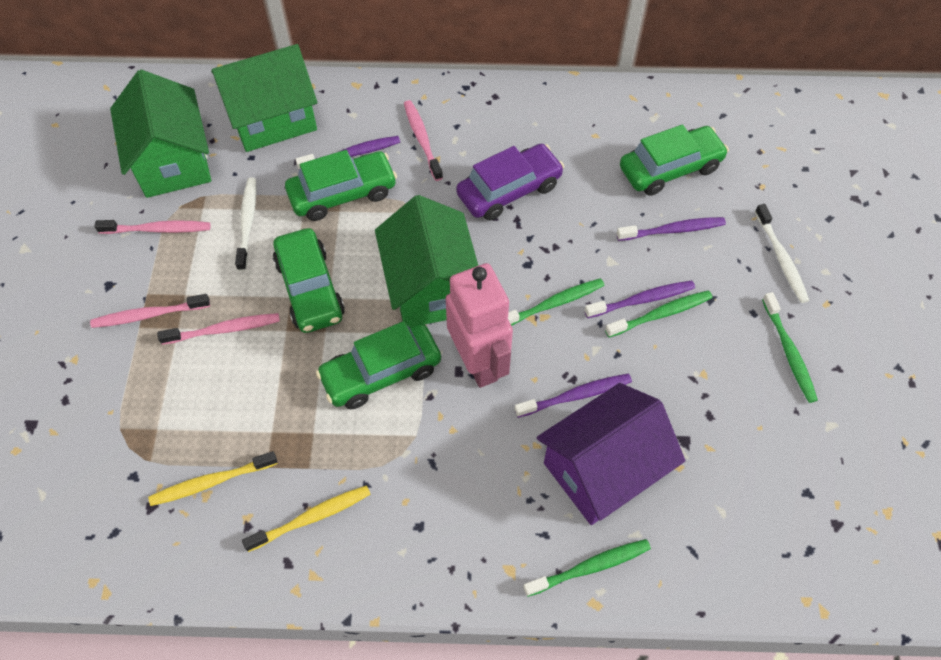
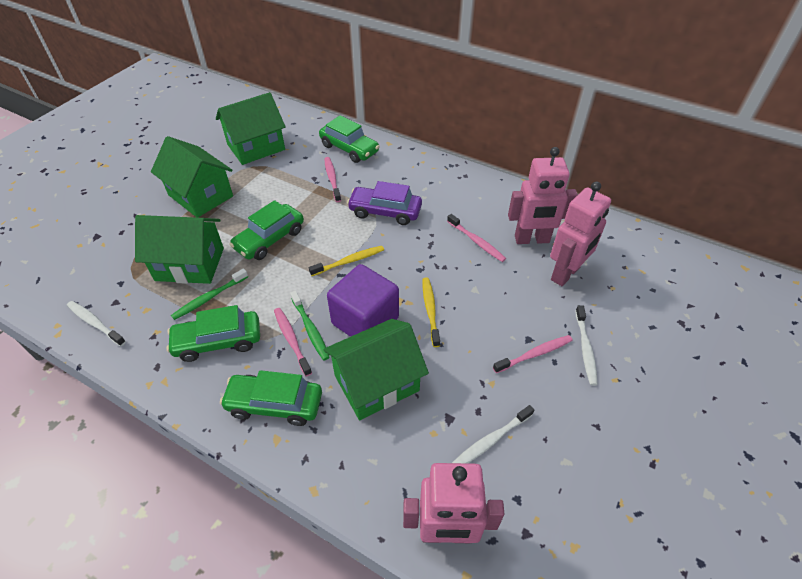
green house: 3 -> 4
green toothbrush: 4 -> 2
pink robot: 1 -> 3
purple cube: 0 -> 1
purple house: 1 -> 0
purple toothbrush: 4 -> 0
white toothbrush: 2 -> 3

